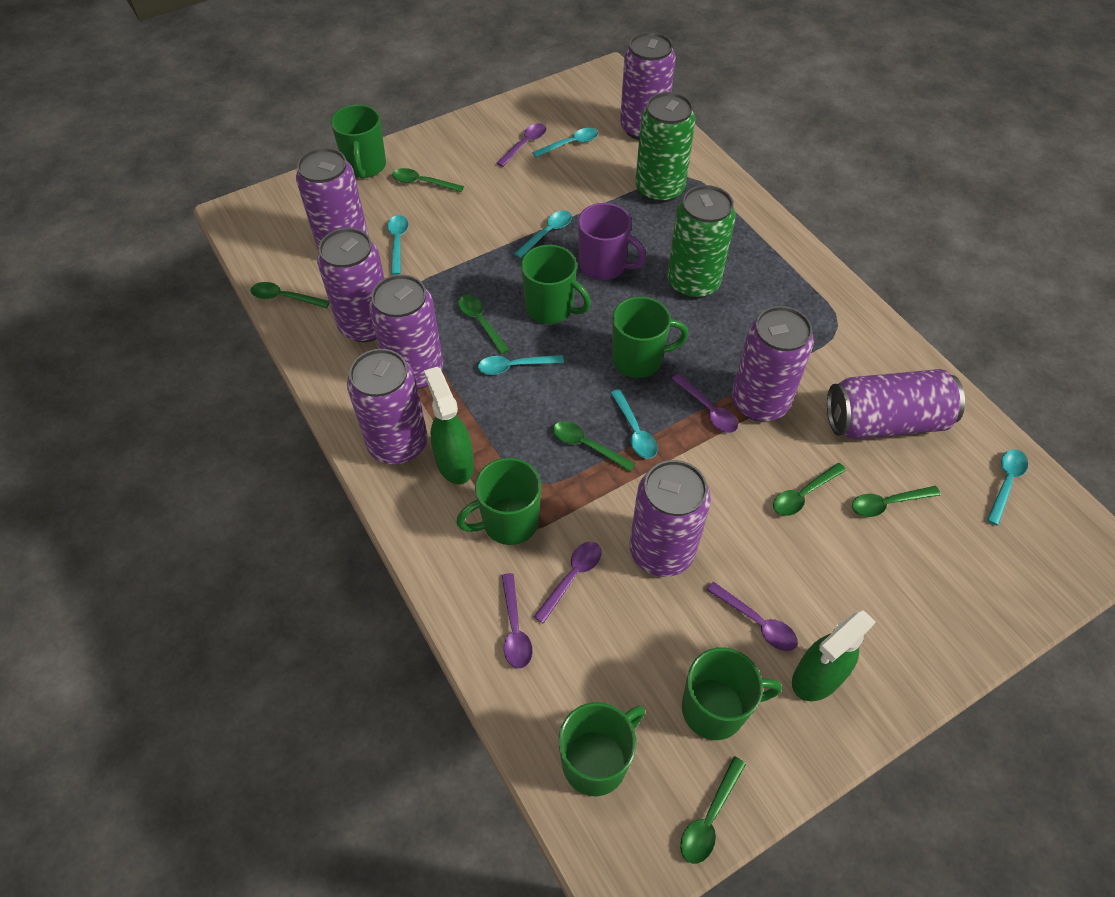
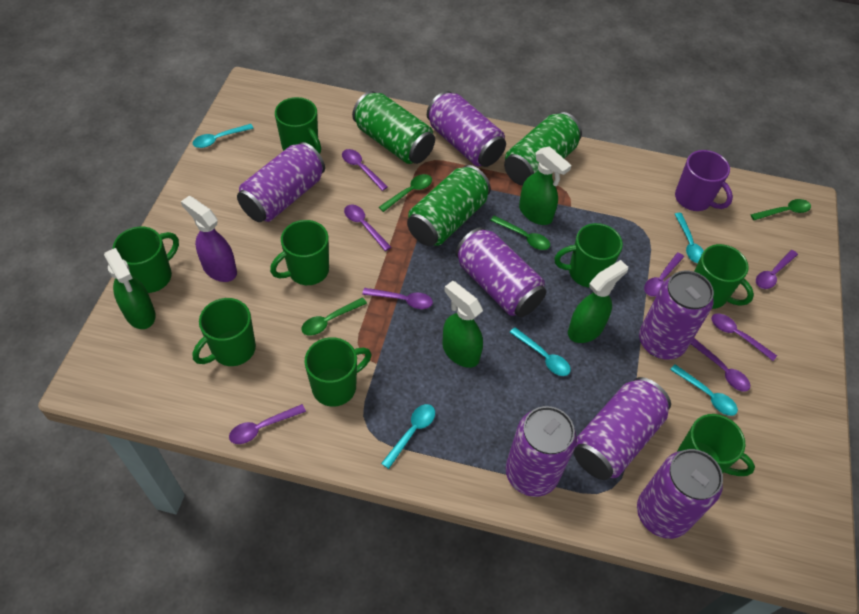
green can: 2 -> 3
green mug: 6 -> 8
green spoon: 7 -> 4
green spray bottle: 2 -> 4
purple can: 8 -> 7
purple spoon: 5 -> 8
purple spray bottle: 0 -> 1
turquoise spoon: 6 -> 5

